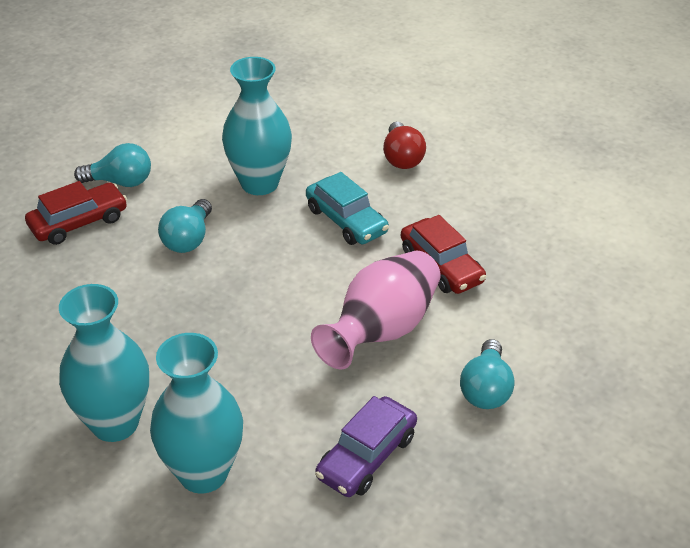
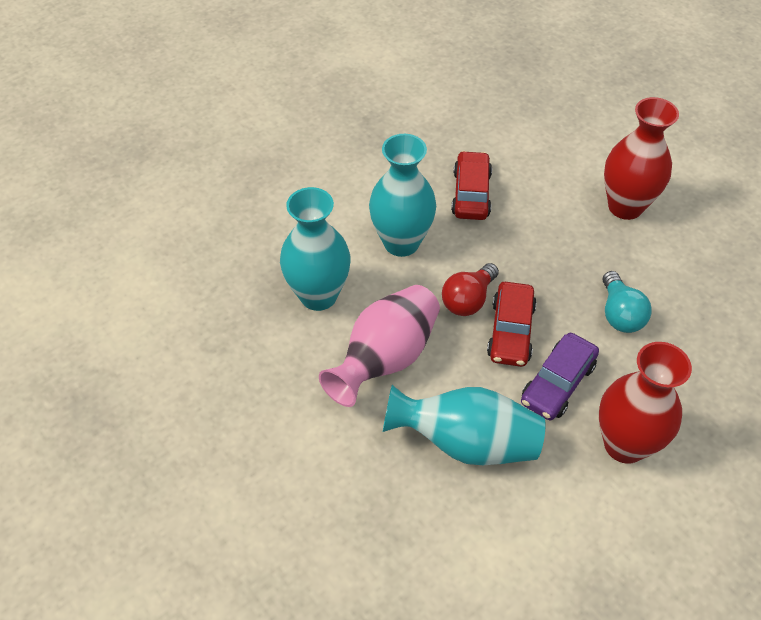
red vase: 0 -> 2
turquoise car: 1 -> 0
turquoise light bulb: 3 -> 1

